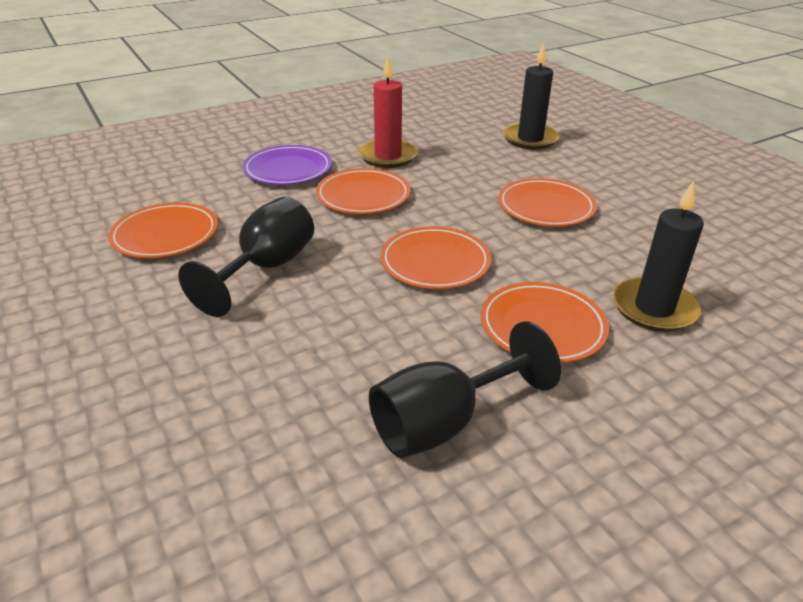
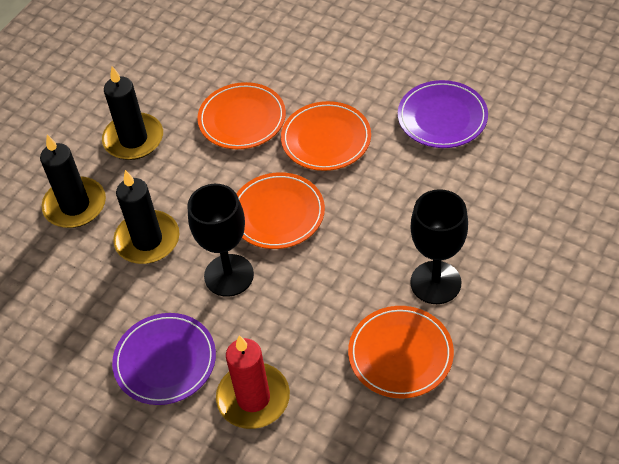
black candle: 2 -> 3
orange plate: 5 -> 4
purple plate: 1 -> 2

